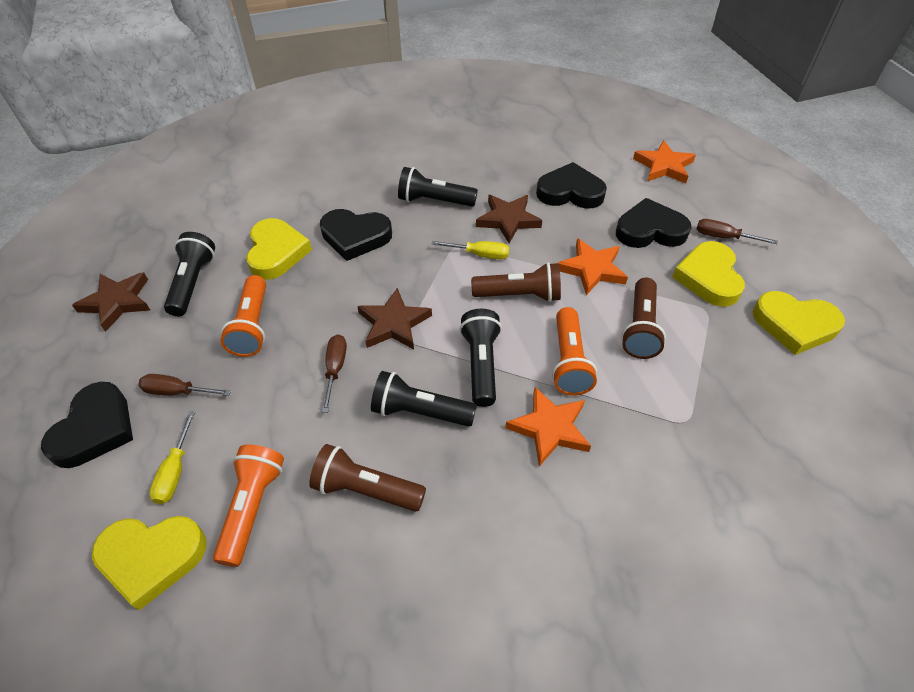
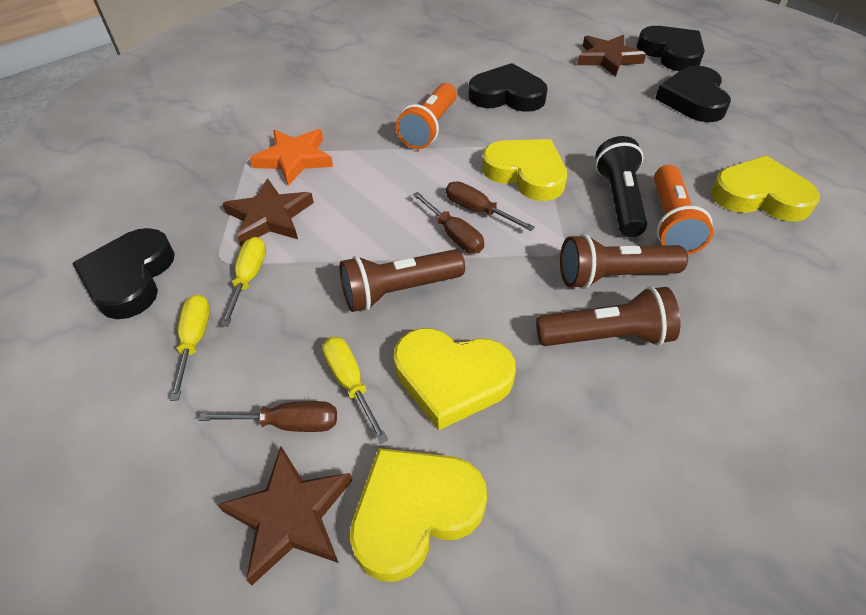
black flashlight: 4 -> 1
orange flashlight: 3 -> 2
orange star: 3 -> 1
yellow screwdriver: 2 -> 3

